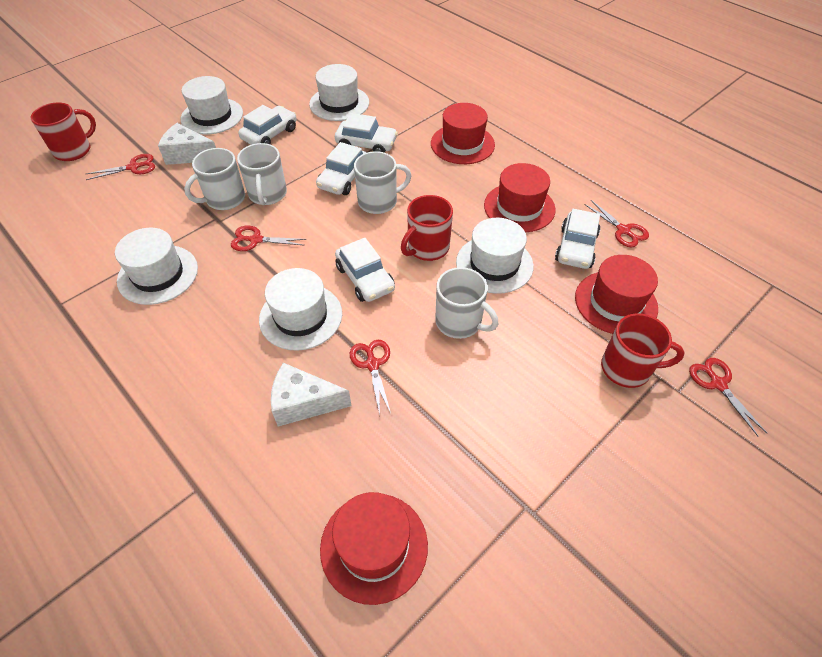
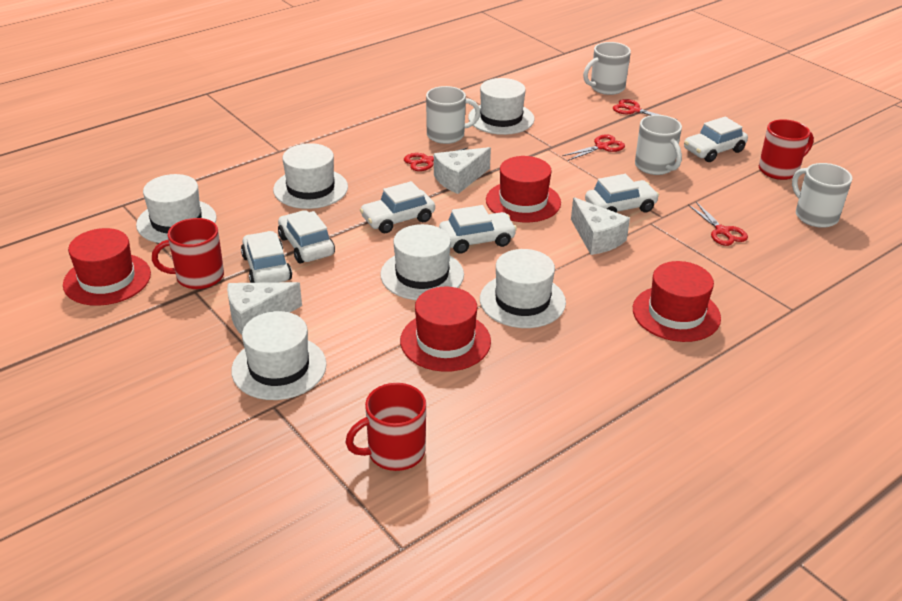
red scissors: 5 -> 4
white car: 5 -> 6
white cheese: 2 -> 3
white hat: 5 -> 6

